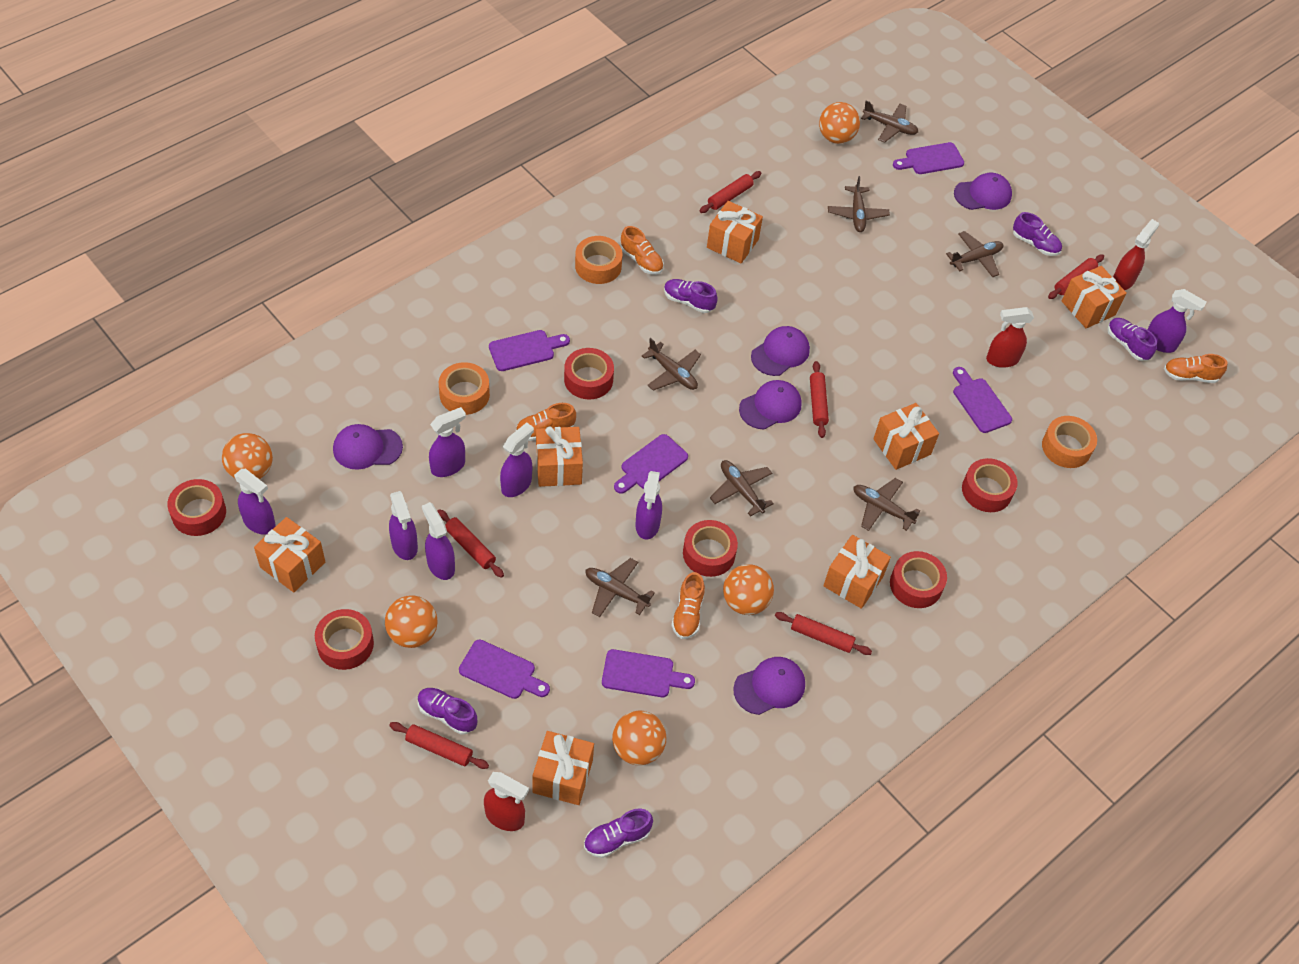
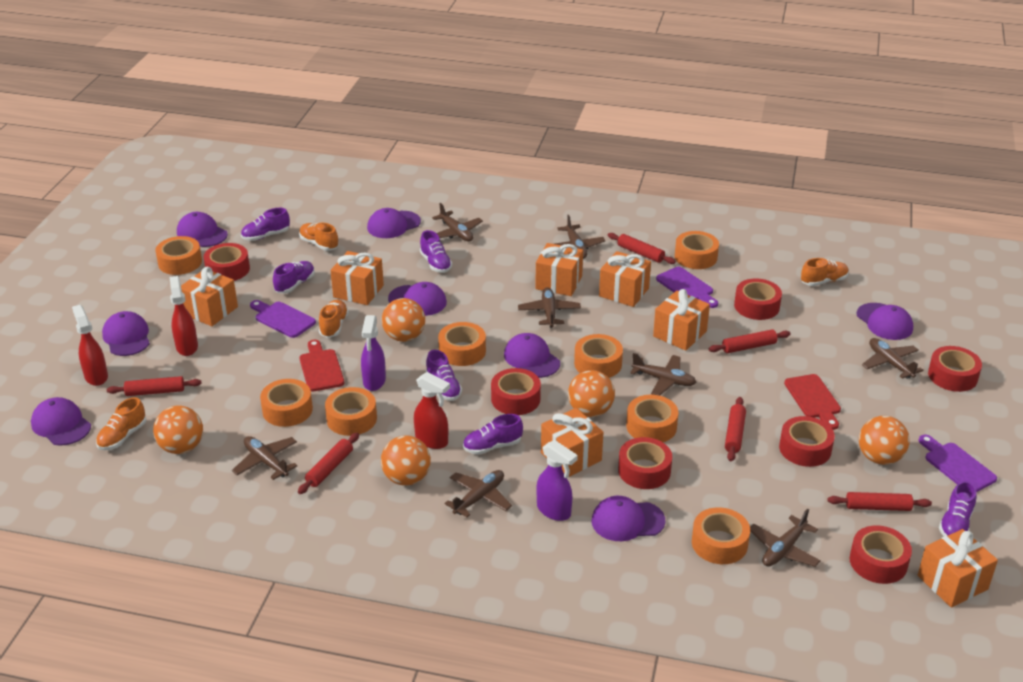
brown plane: 7 -> 8
orange tape: 3 -> 8
purple cap: 5 -> 8
purple cutting board: 6 -> 3
purple shoe: 5 -> 6
purple spray bottle: 7 -> 2
red cutting board: 0 -> 2
red tape: 6 -> 7

